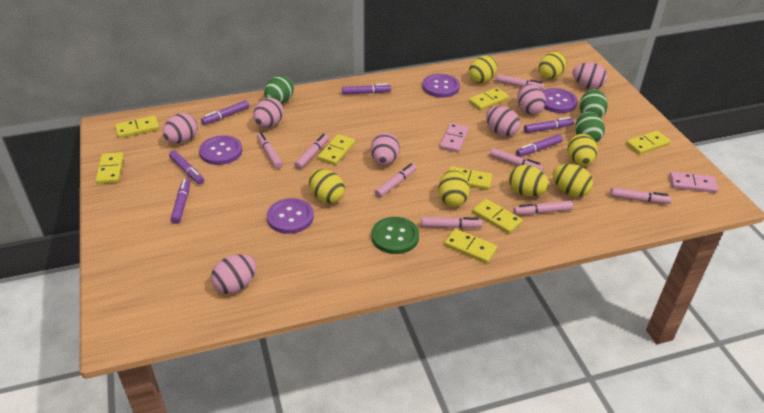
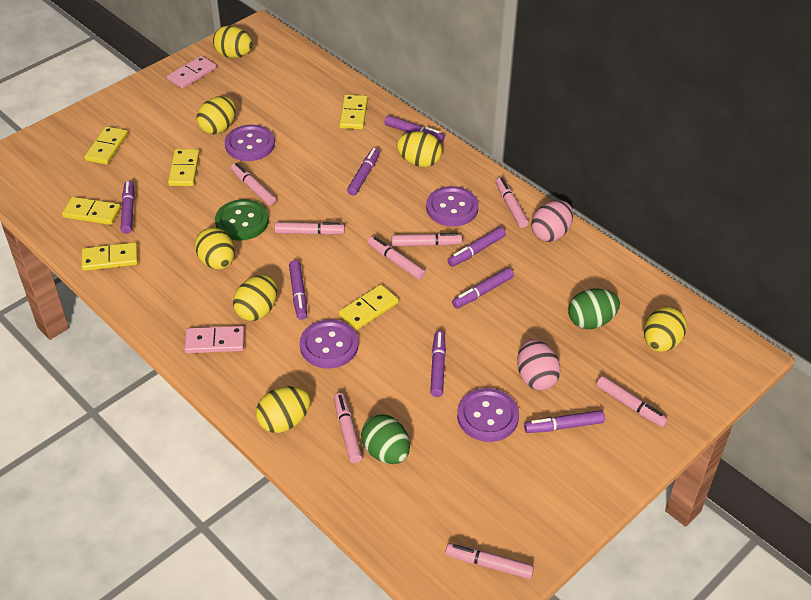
green egg: 3 -> 2
pink egg: 7 -> 2
purple marker: 6 -> 8
yellow domino: 8 -> 6

